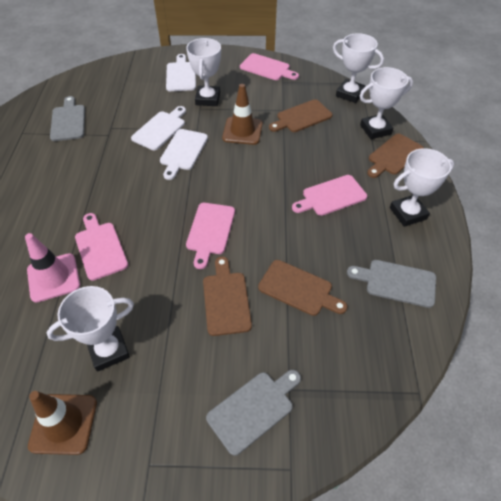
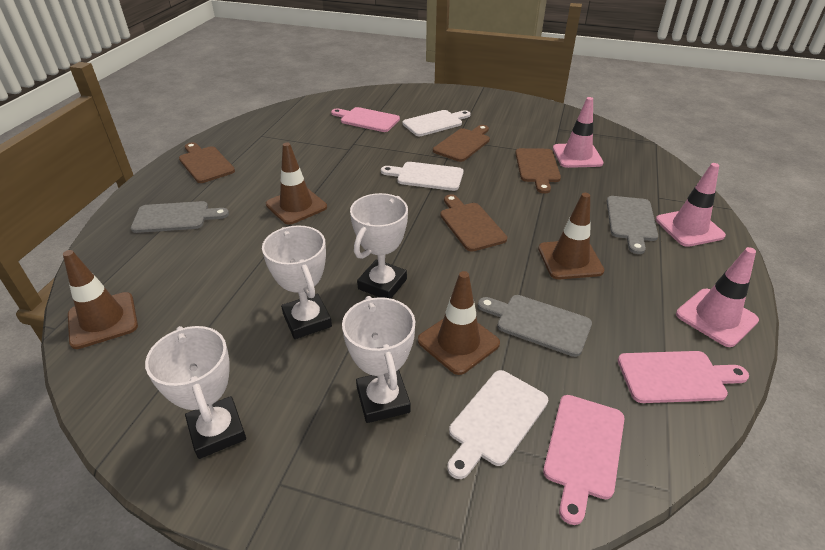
brown traffic cone: 2 -> 4
pink cutting board: 4 -> 3
pink traffic cone: 1 -> 3
white trophy: 5 -> 4

